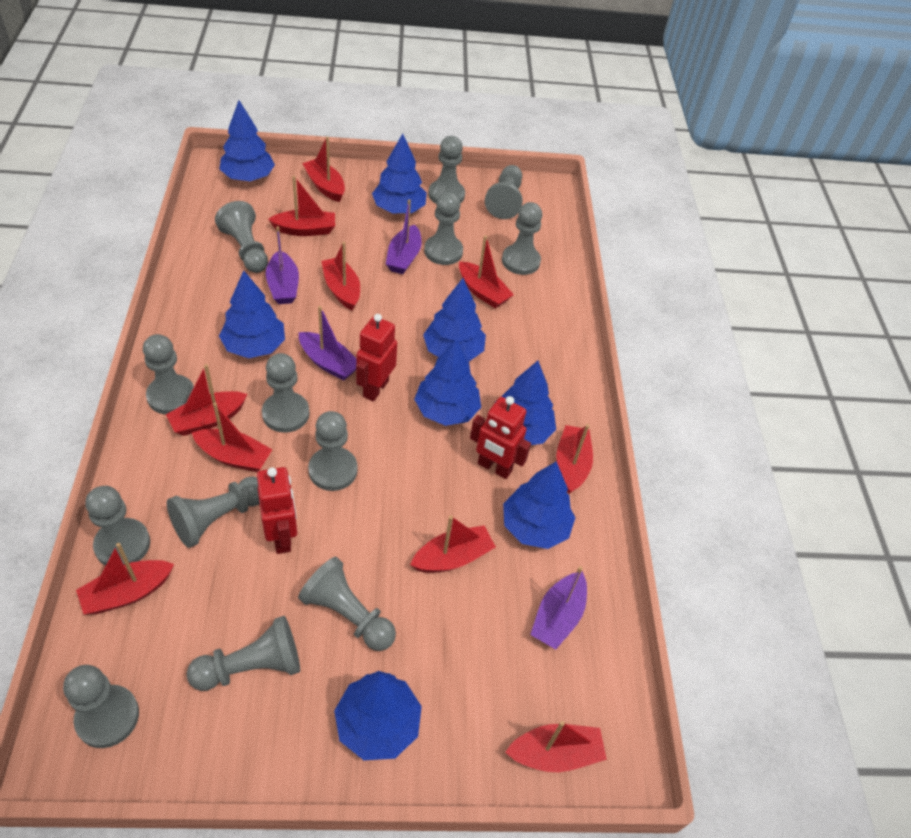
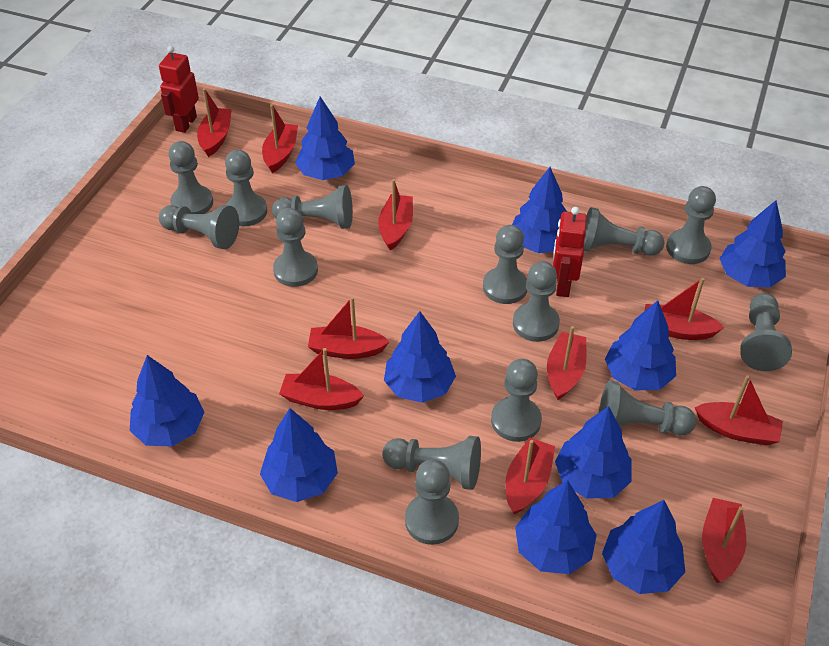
blue tree: 8 -> 10
grey pawn: 13 -> 14
purple boat: 4 -> 0
red robot: 3 -> 2

